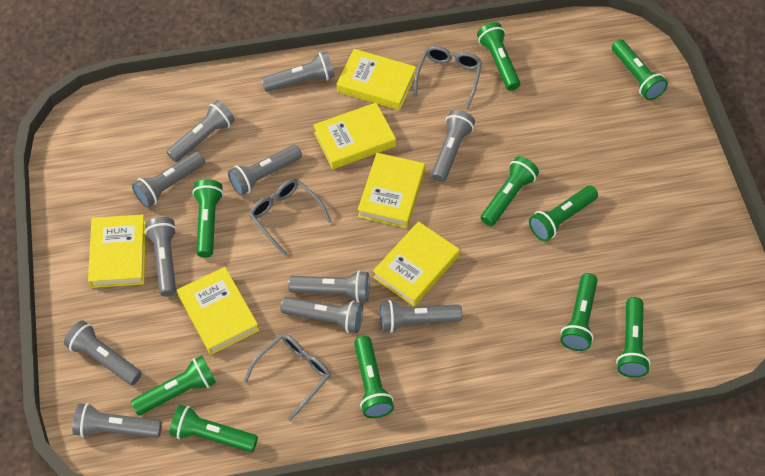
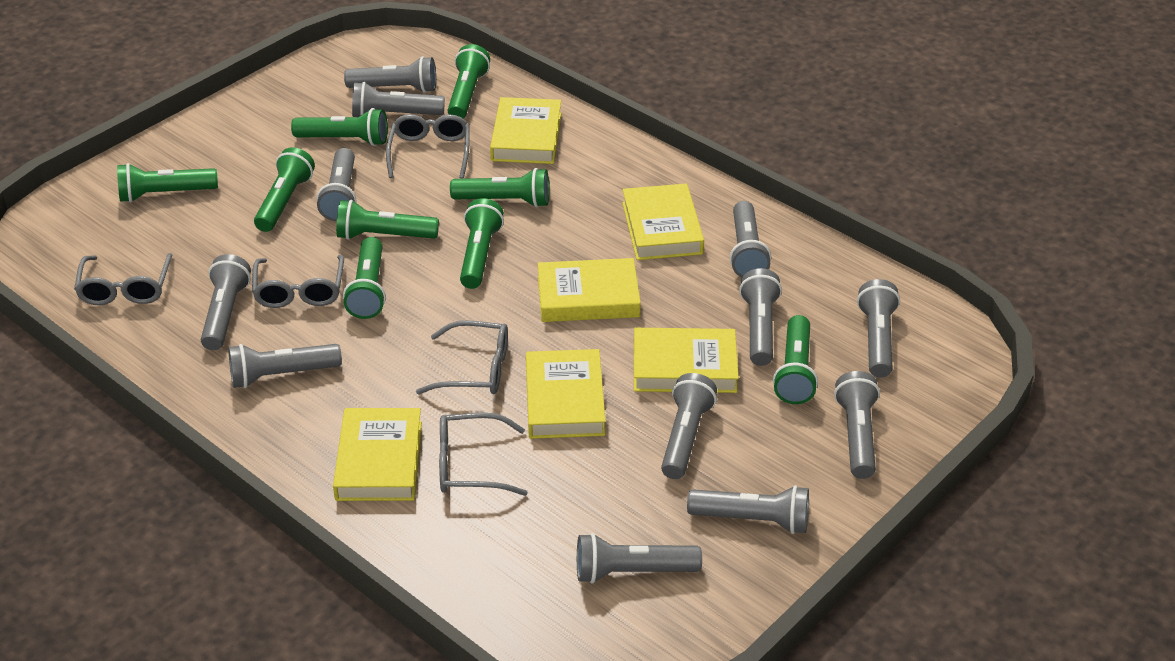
green flashlight: 10 -> 9
grey flashlight: 11 -> 12
grey glasses: 3 -> 5

